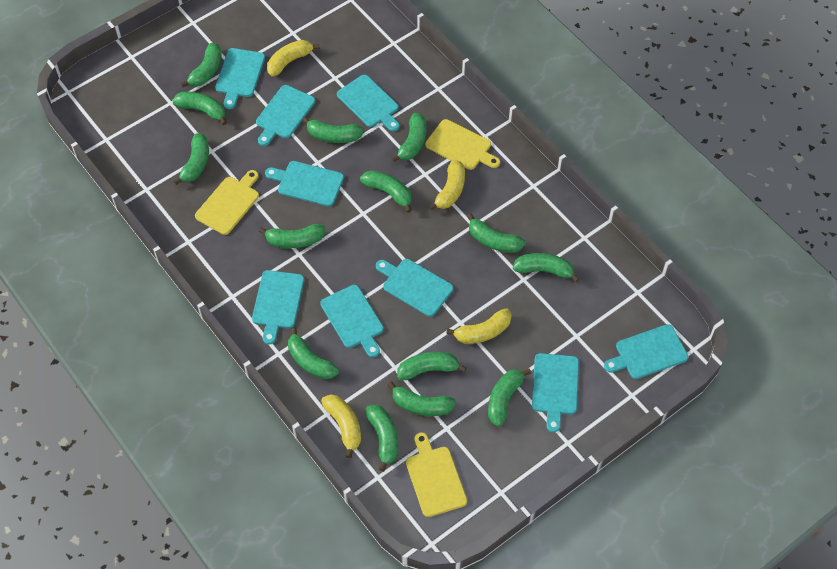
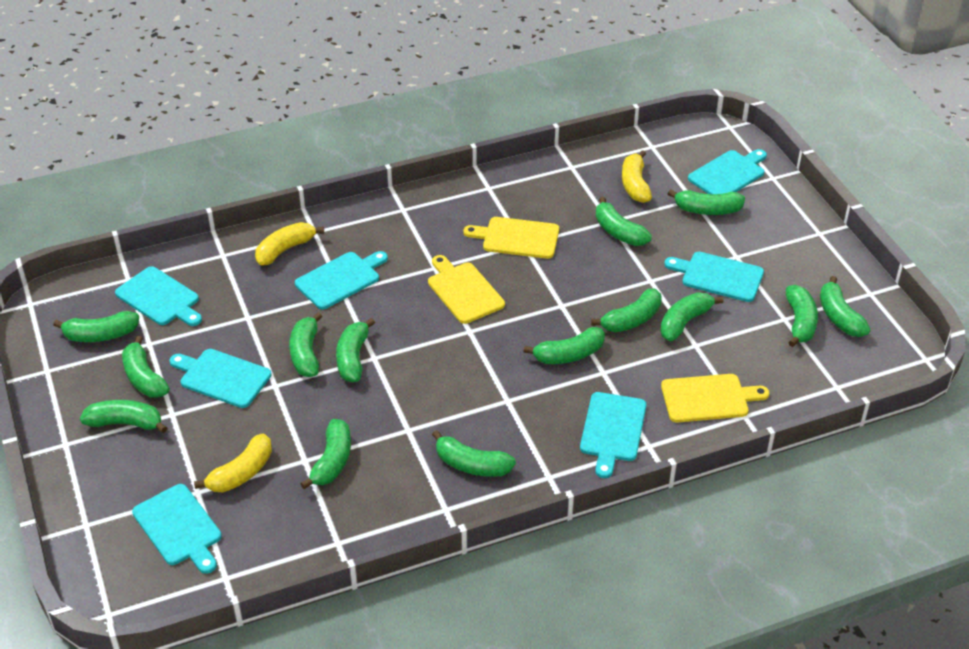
turquoise cutting board: 9 -> 7
yellow banana: 4 -> 3

